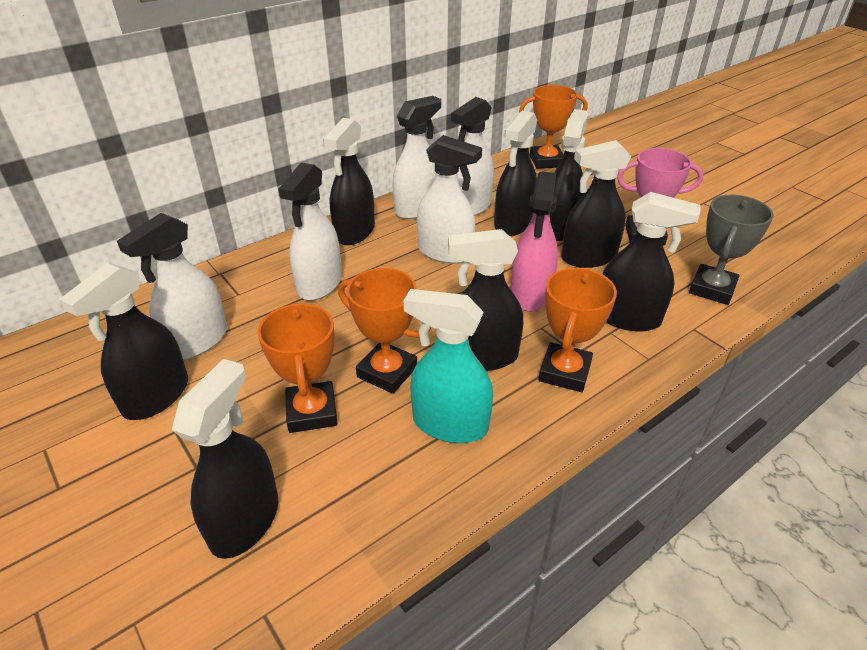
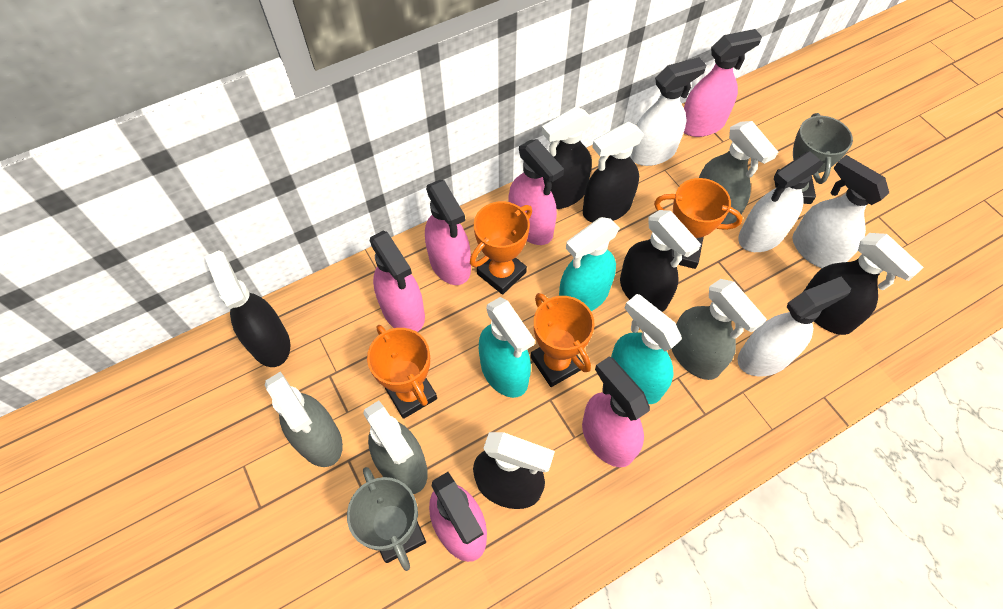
black spray bottle: 8 -> 6
grey spray bottle: 0 -> 4
grey trophy: 1 -> 2
pink spray bottle: 1 -> 6
pink trophy: 1 -> 0
turquoise spray bottle: 1 -> 3
white spray bottle: 5 -> 4

